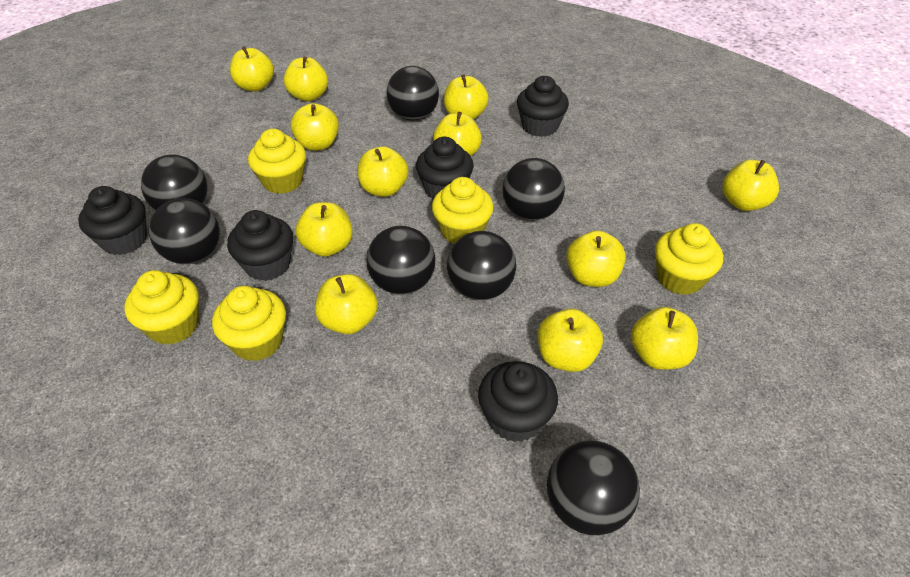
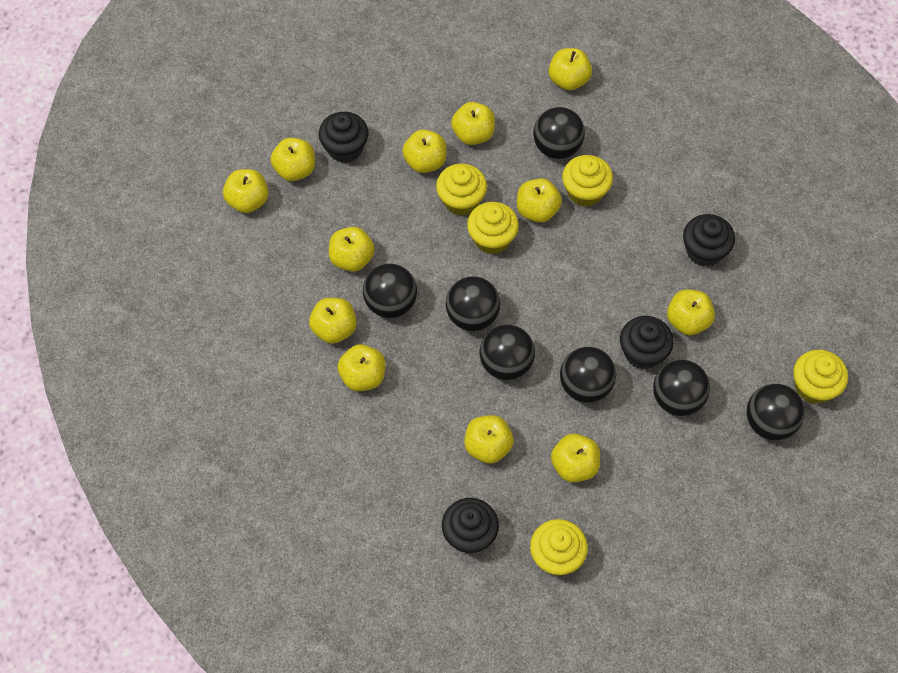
black cupcake: 5 -> 4

